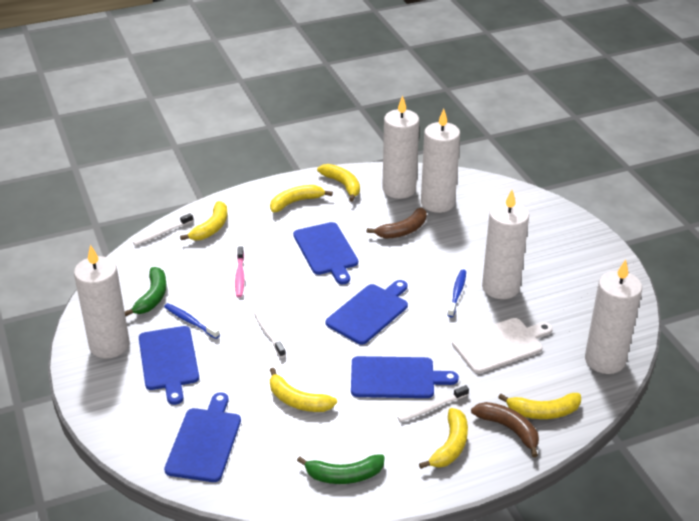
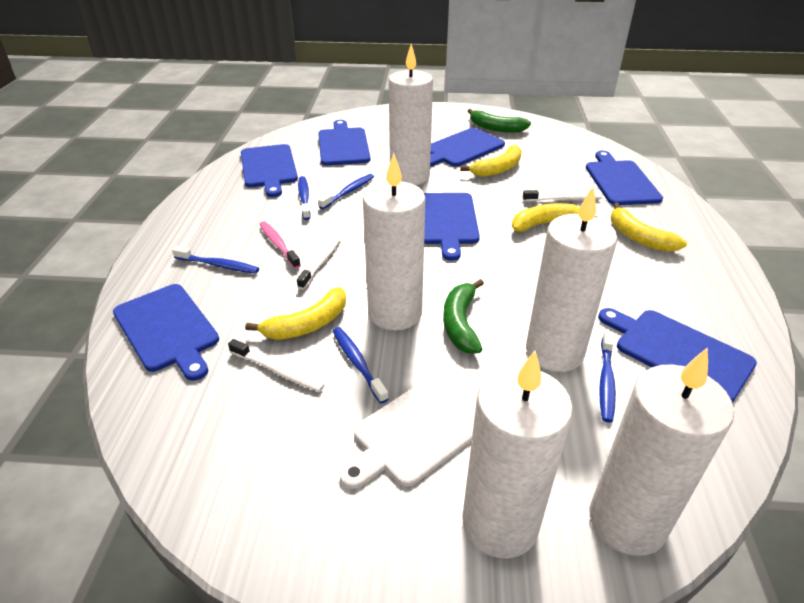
blue cutting board: 5 -> 7
blue toothbrush: 2 -> 5
brown banana: 2 -> 0
yellow banana: 6 -> 4

